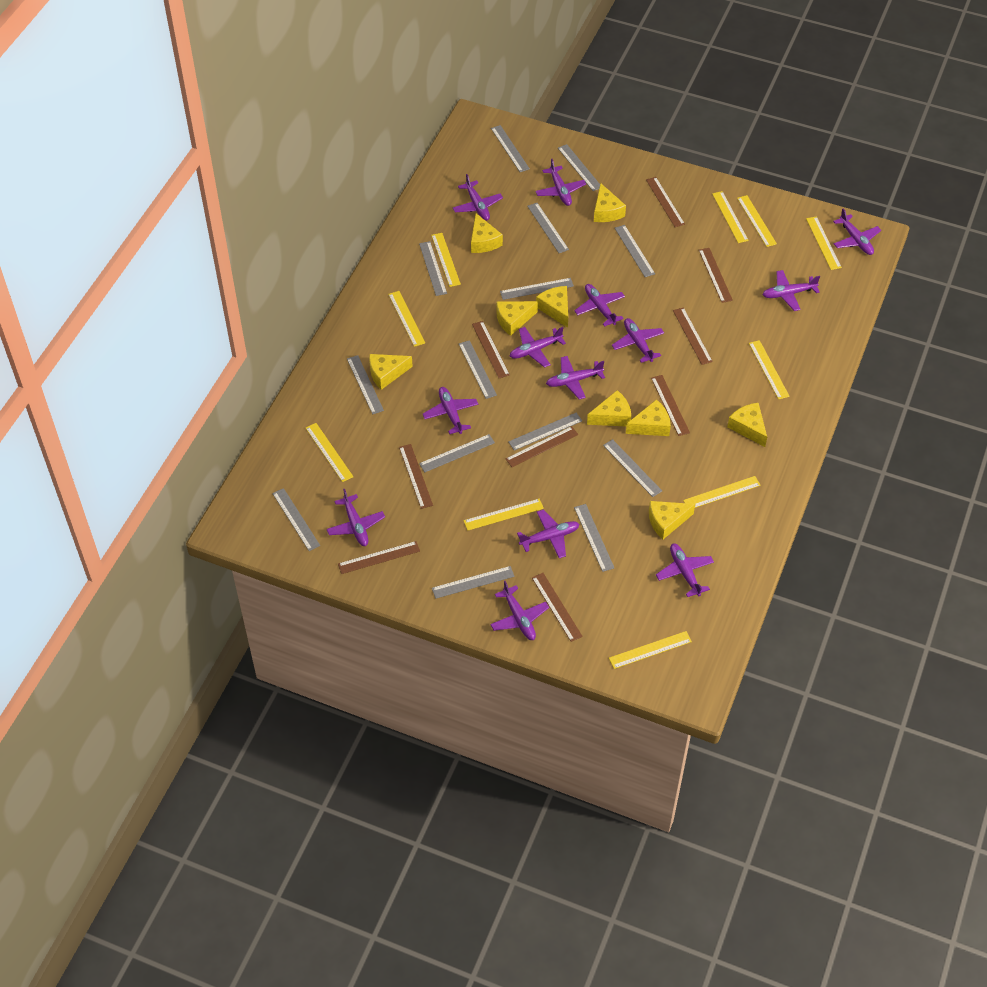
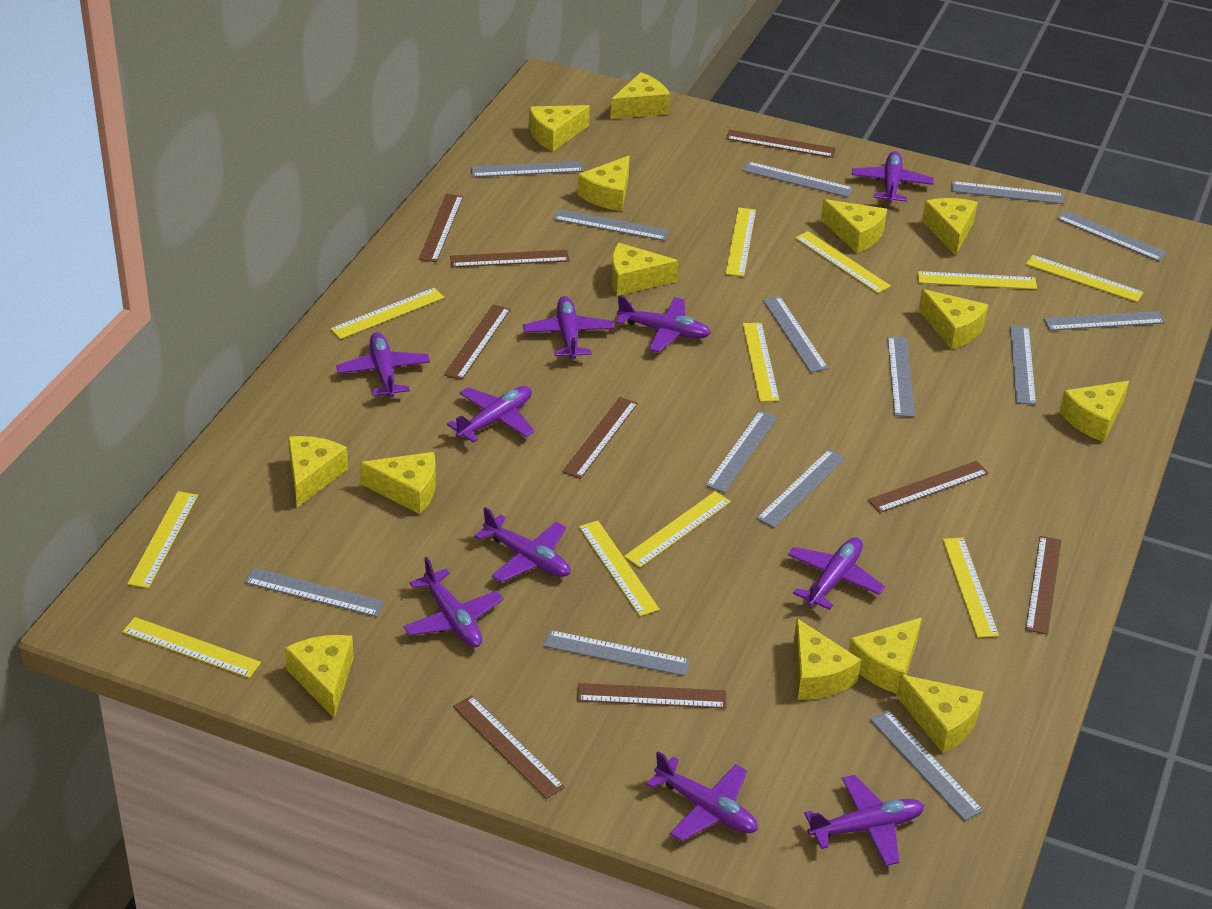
purple plane: 13 -> 10
yellow cheese: 9 -> 14
yellow ruler: 10 -> 11

